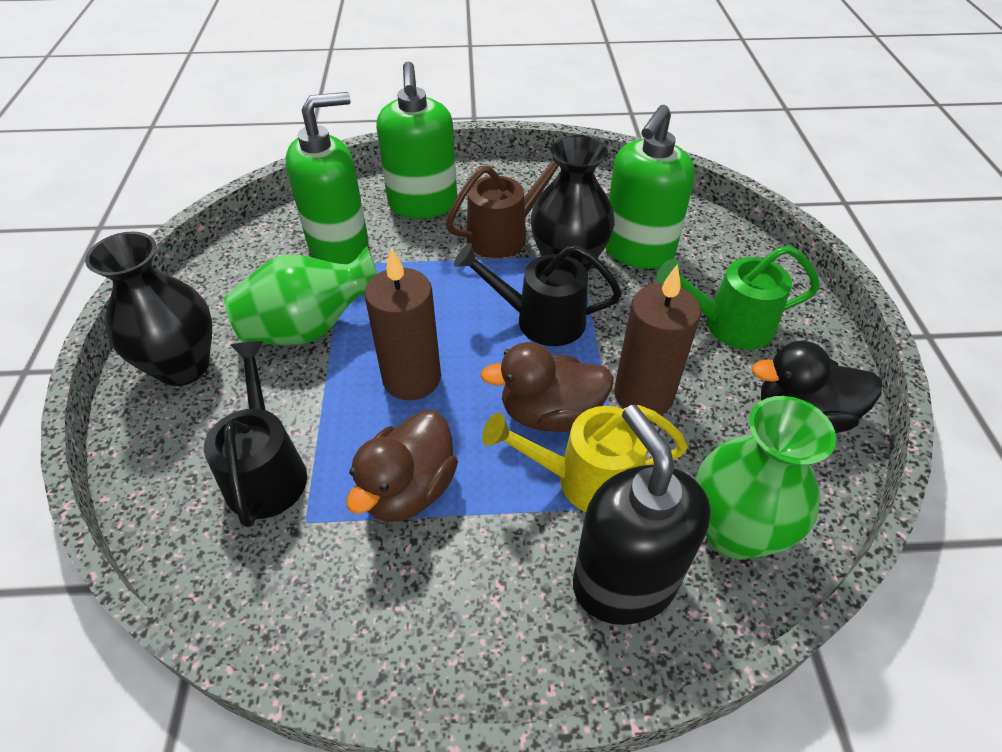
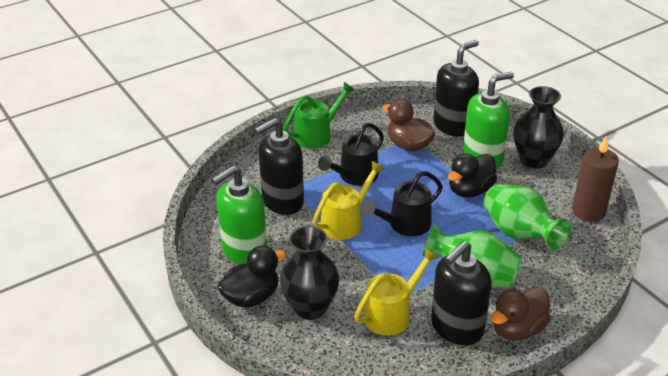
black duck: 1 -> 2
black soap dispenser: 1 -> 3
brown candle: 2 -> 1
brown watering can: 1 -> 0
green soap dispenser: 3 -> 2
yellow watering can: 1 -> 2

